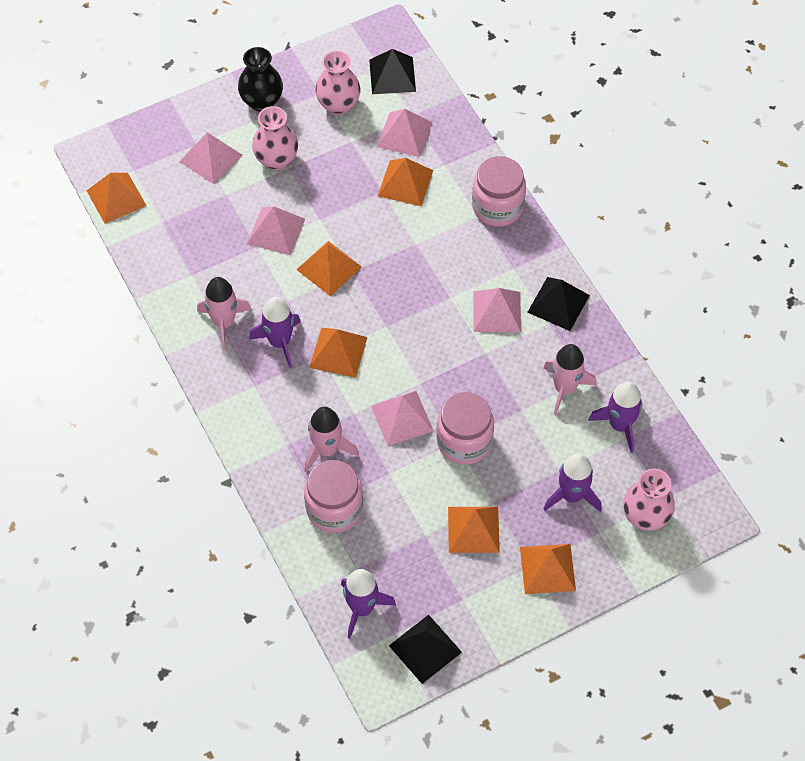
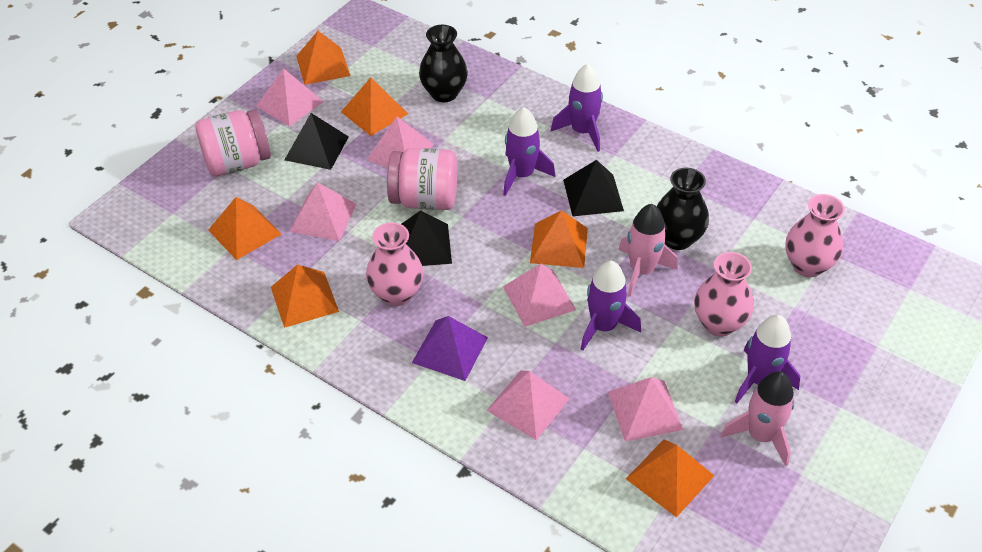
black vase: 1 -> 2
pink jar: 3 -> 2
pink pyramid: 5 -> 6
pink rocket: 3 -> 2
purple pyramid: 0 -> 1

